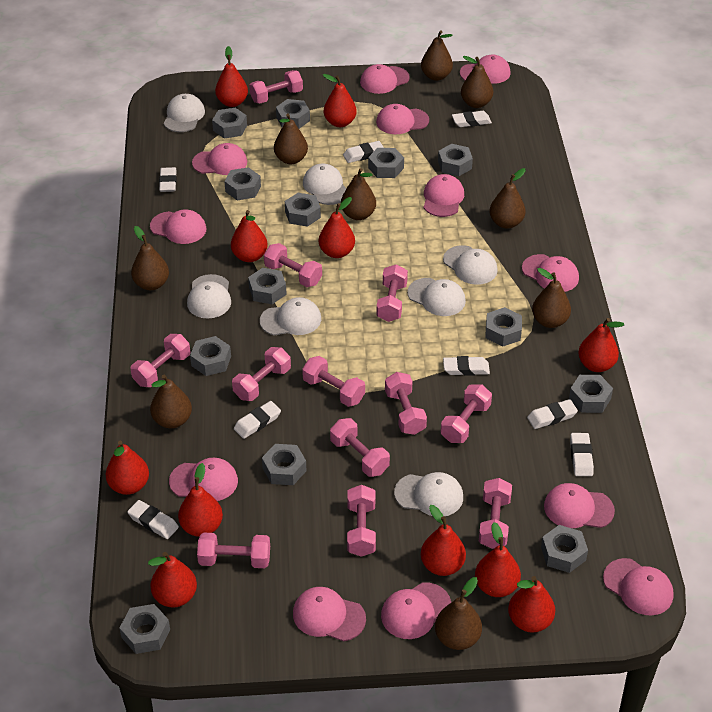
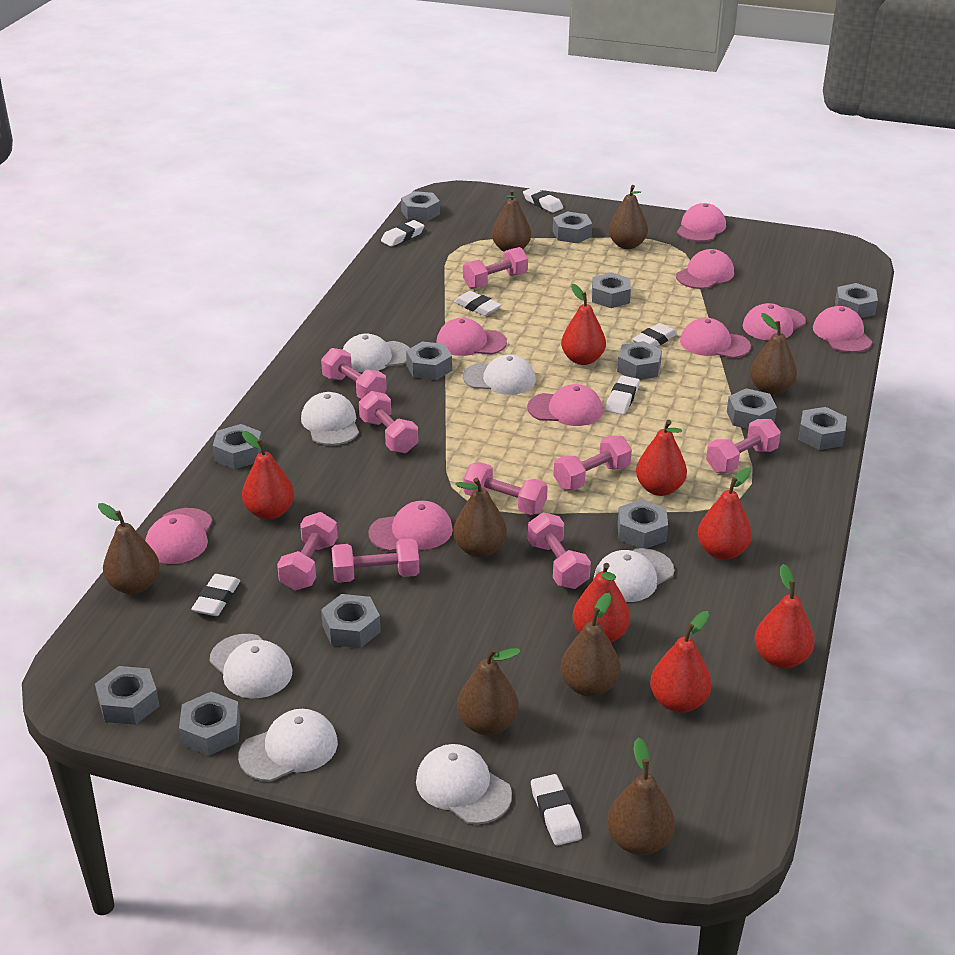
brown pear: 9 -> 8
pink cap: 12 -> 9
pink dumbbell: 12 -> 9
red pear: 11 -> 7
white eraser: 8 -> 7

